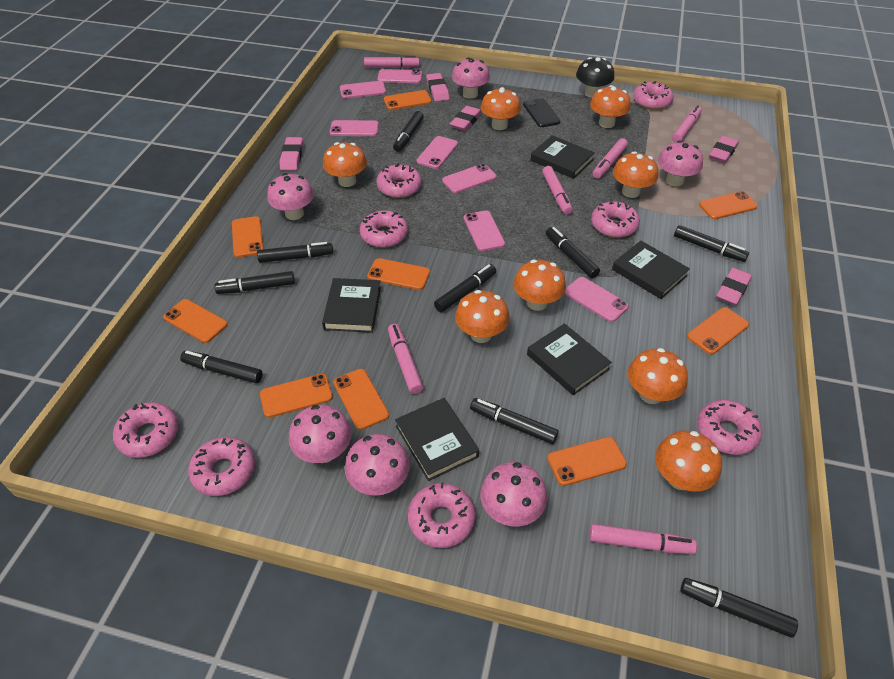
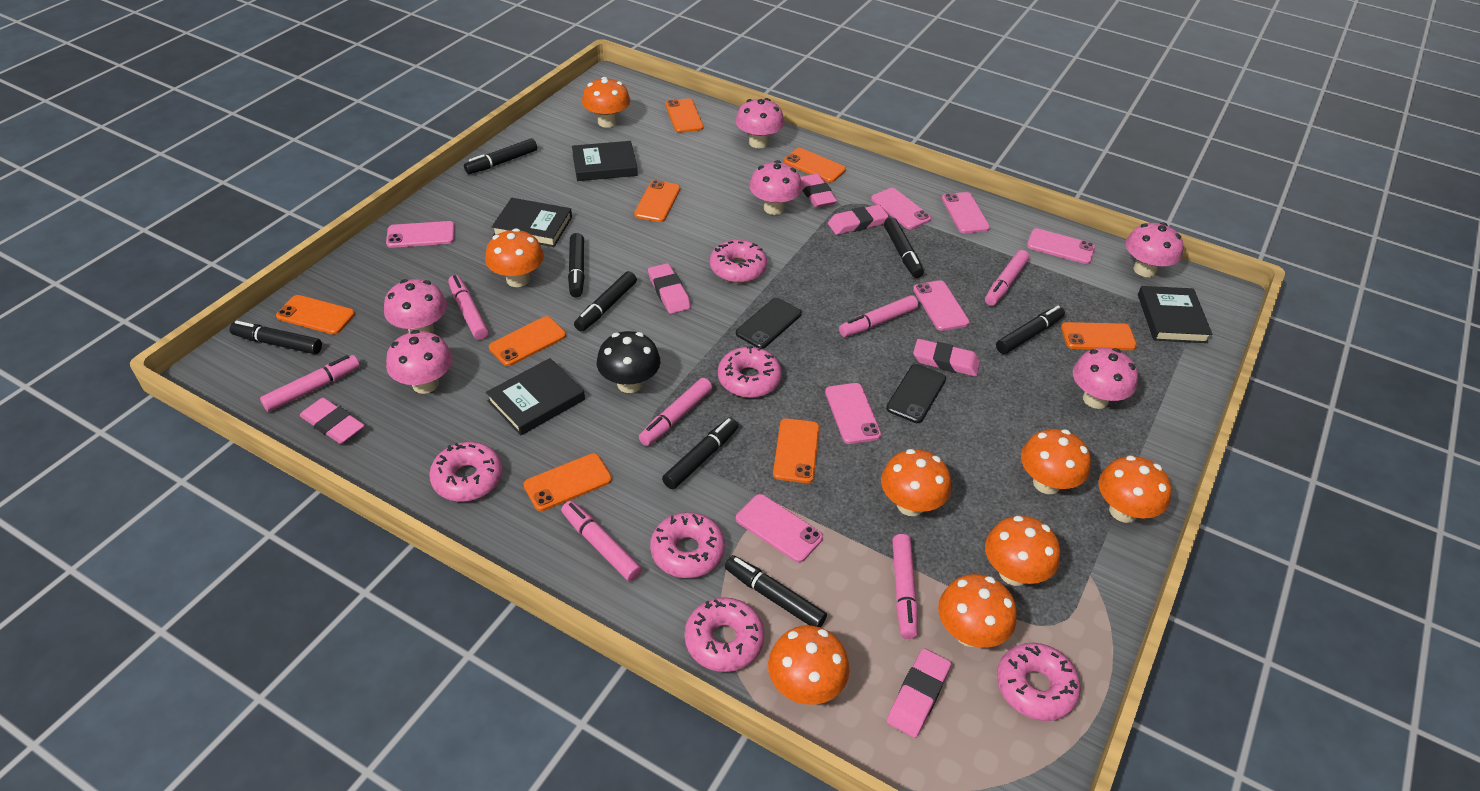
black book: 5 -> 4
black marker: 9 -> 8
black phone: 1 -> 2
orange phone: 9 -> 8
pink donut: 8 -> 6
pink eraser: 5 -> 6
pink marker: 6 -> 7

